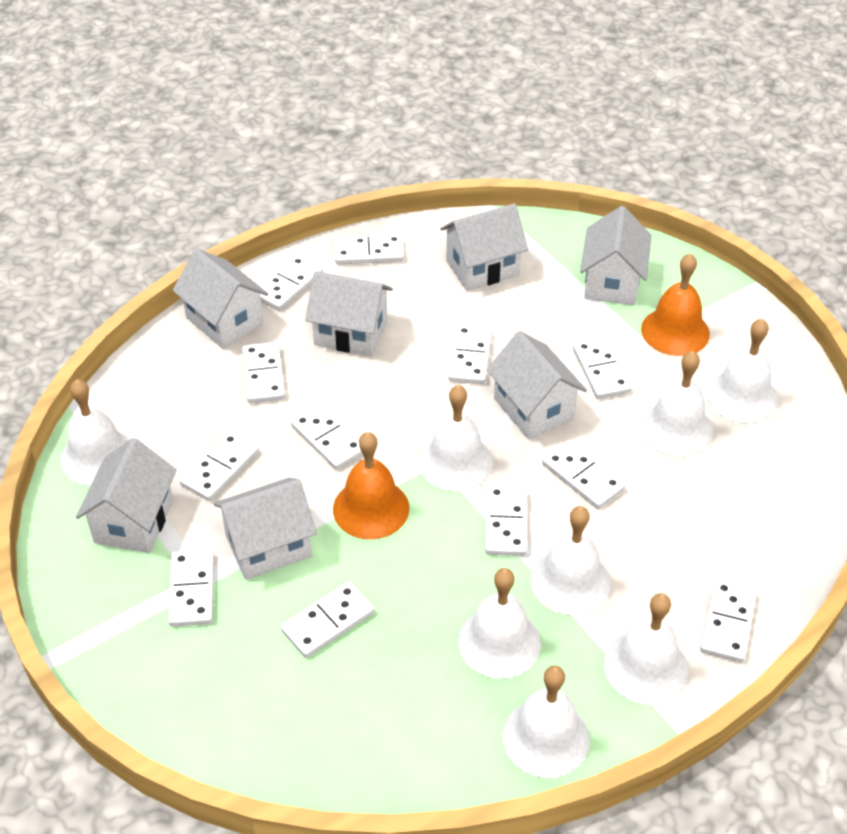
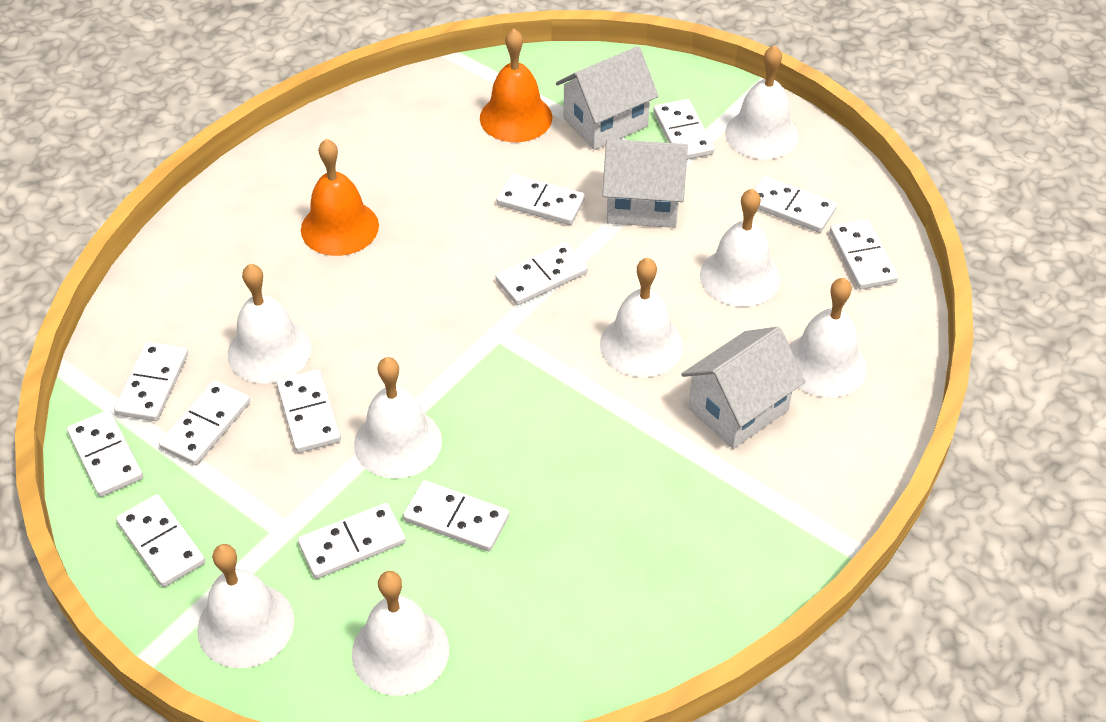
white house: 7 -> 3

